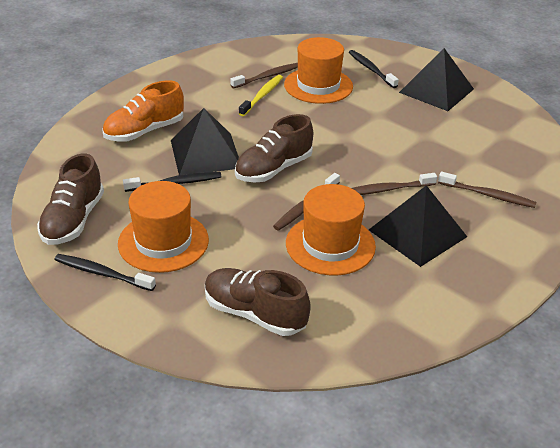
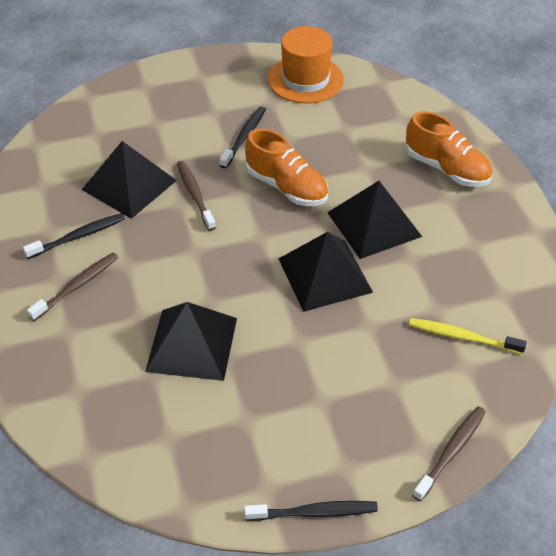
black pyramid: 3 -> 4
brown shoe: 3 -> 0
brown toothbrush: 4 -> 3
orange hat: 3 -> 1
orange shoe: 1 -> 2

